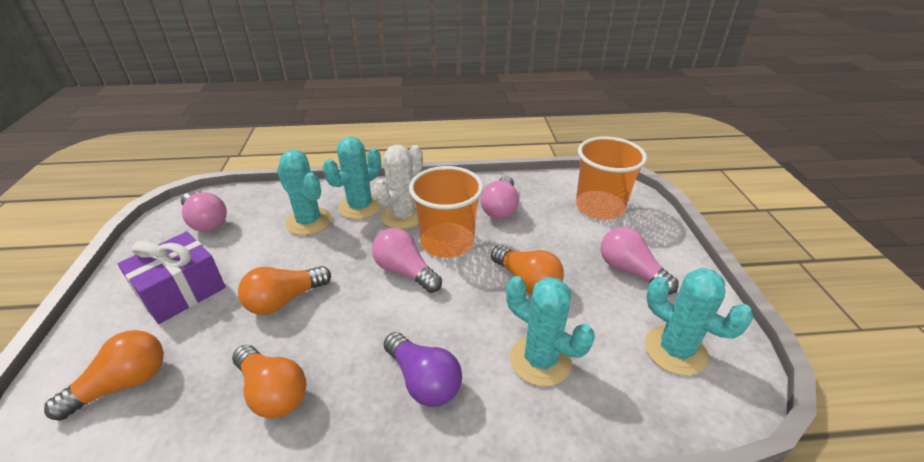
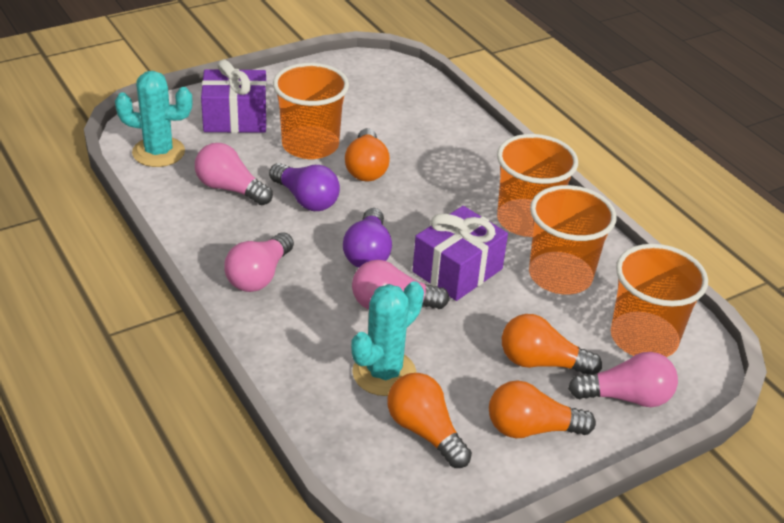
orange cup: 2 -> 4
purple gift: 1 -> 2
purple light bulb: 1 -> 2
turquoise cactus: 4 -> 2
white cactus: 1 -> 0

